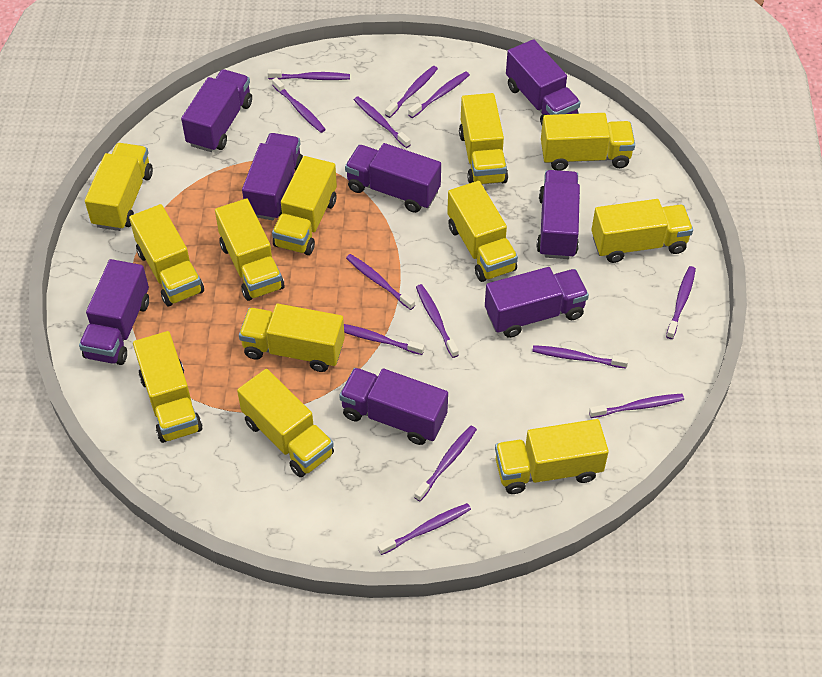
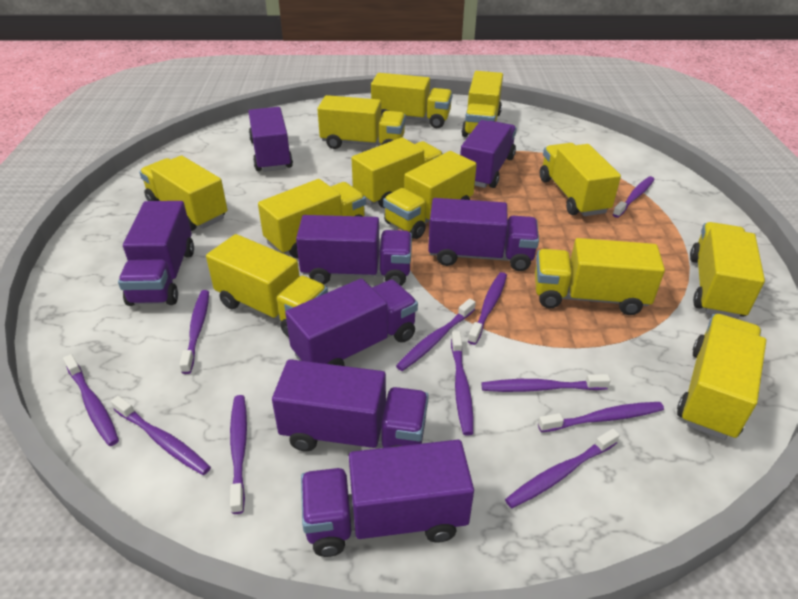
purple toothbrush: 13 -> 11

